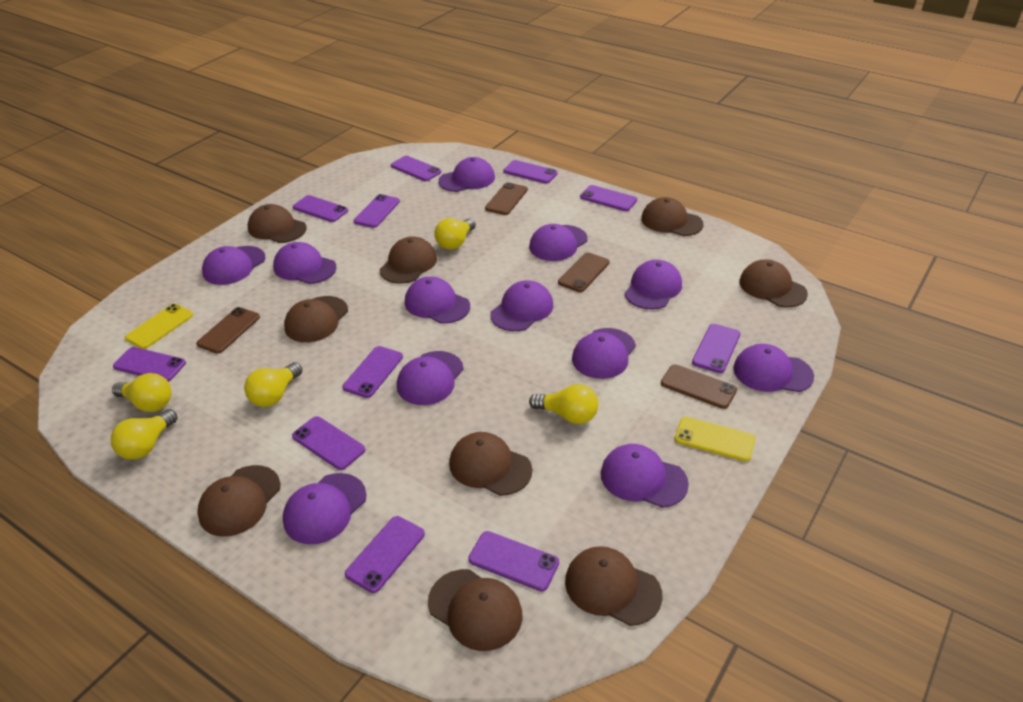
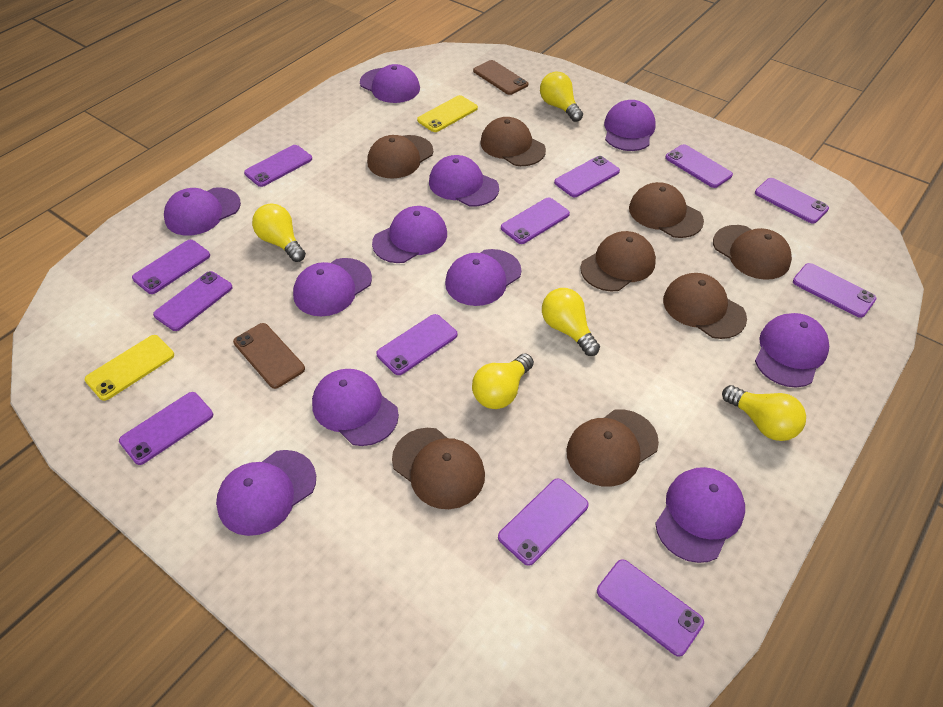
brown cap: 9 -> 8
brown phone: 4 -> 2
purple cap: 12 -> 11
purple phone: 11 -> 12

